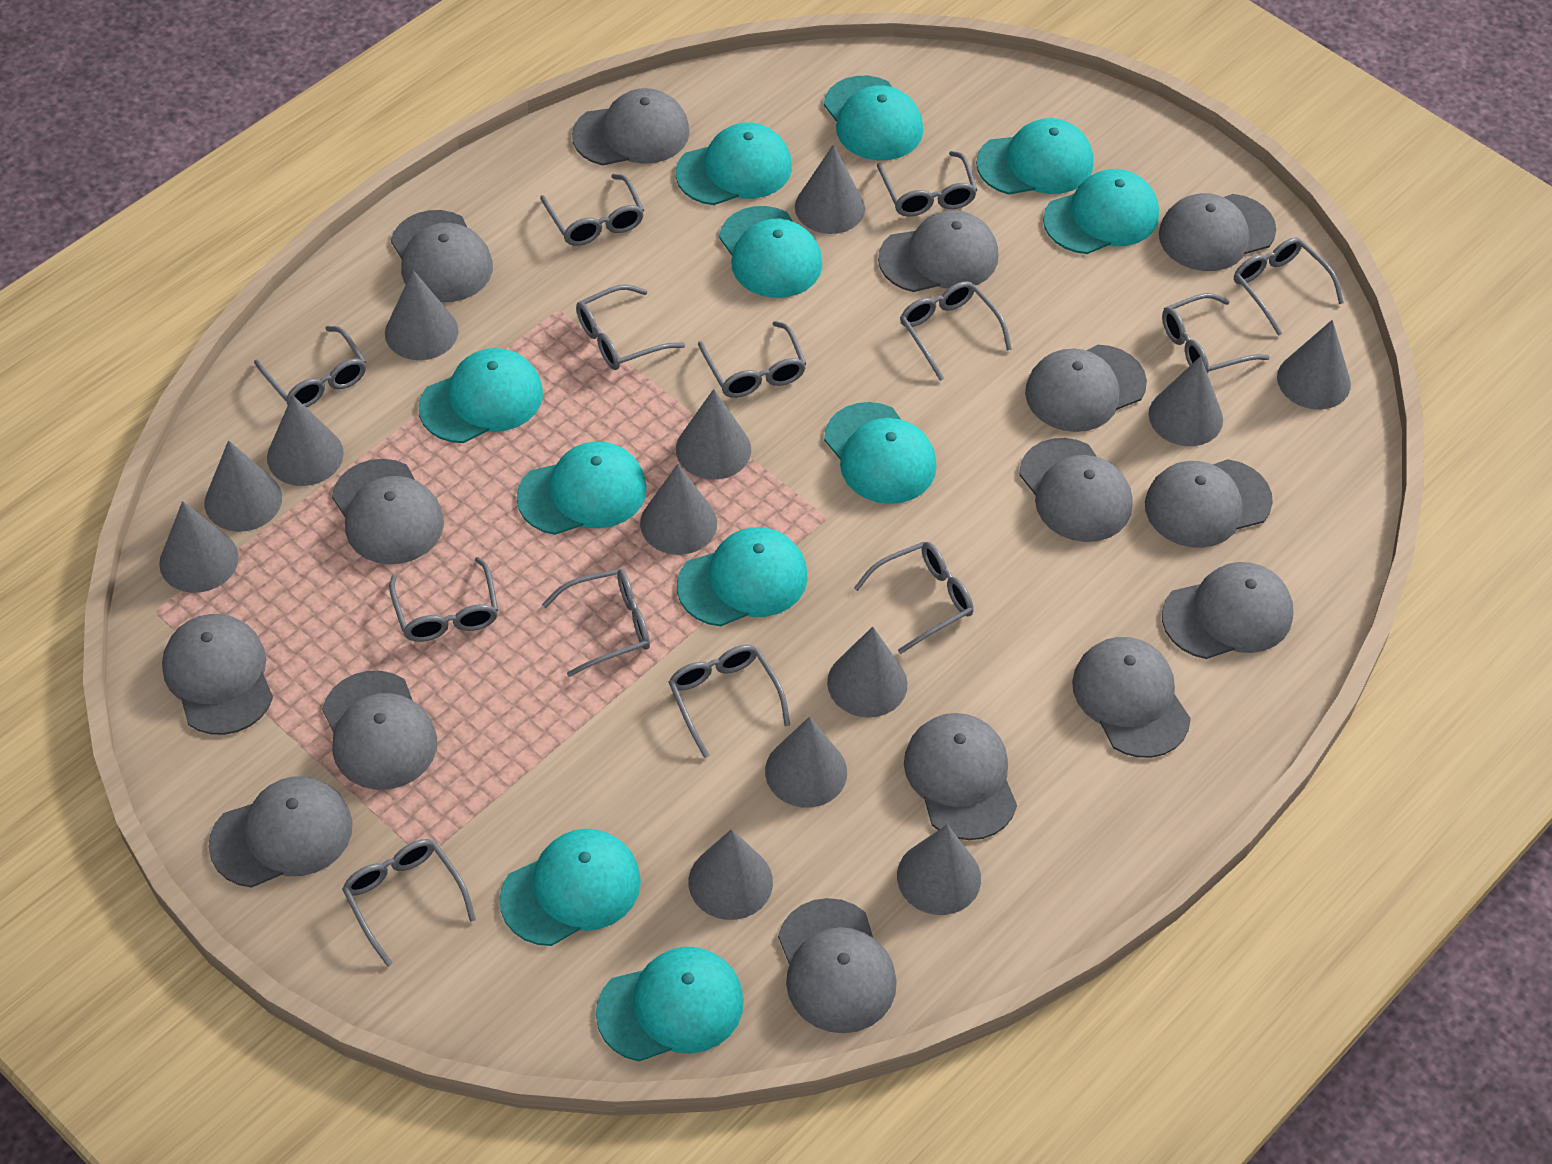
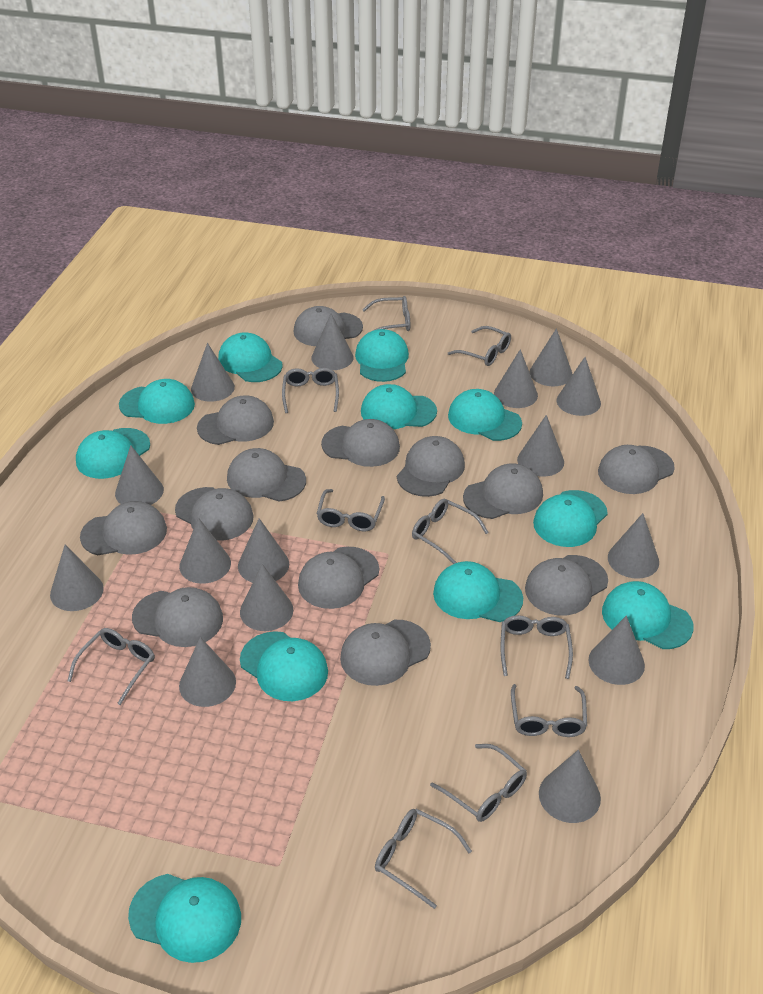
grey cap: 15 -> 13
grey cone: 13 -> 15
grey glasses: 13 -> 10

